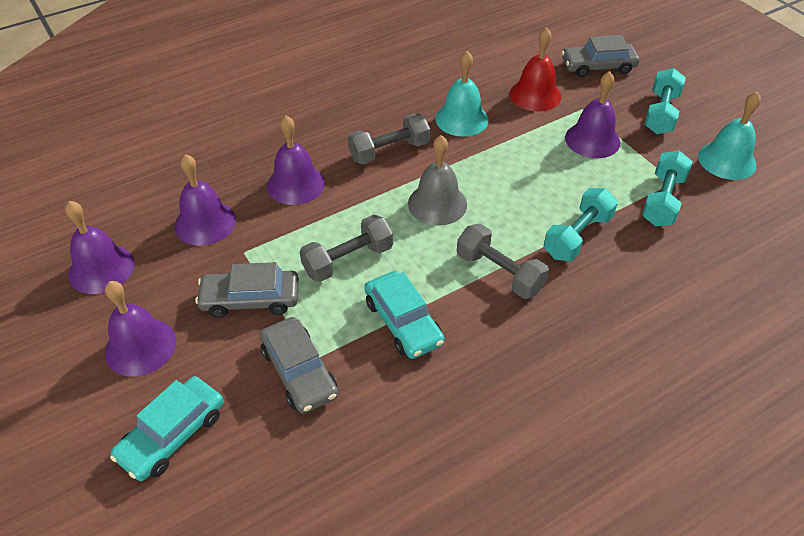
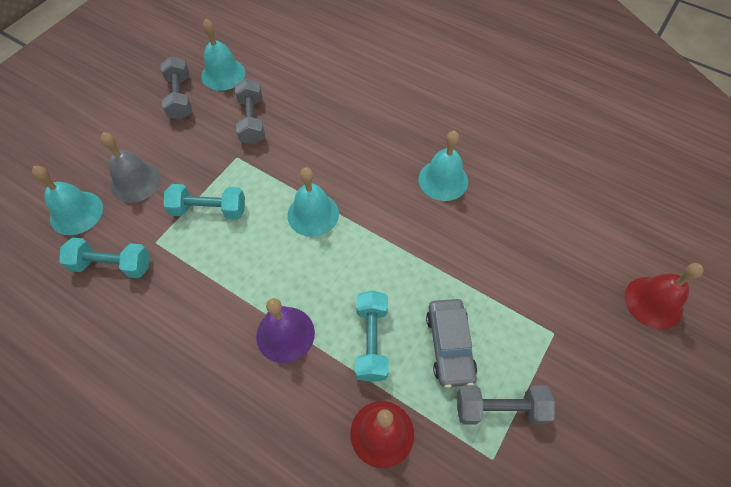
grey car: 3 -> 1
purple bell: 5 -> 1
red bell: 1 -> 2
turquoise bell: 2 -> 4
turquoise car: 2 -> 0

